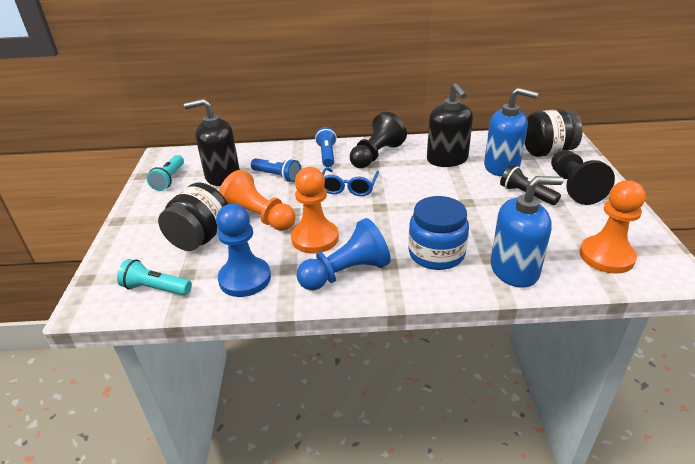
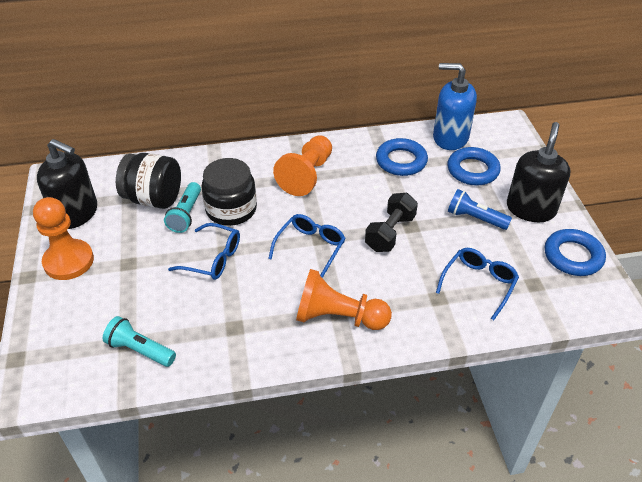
black dumbbell: 0 -> 1
black flashlight: 1 -> 0
black pawn: 2 -> 0
blue flashlight: 2 -> 1
blue glasses: 1 -> 3
blue jar: 1 -> 0
blue pawn: 2 -> 0
blue ring: 0 -> 3
blue soap dispenser: 2 -> 1

